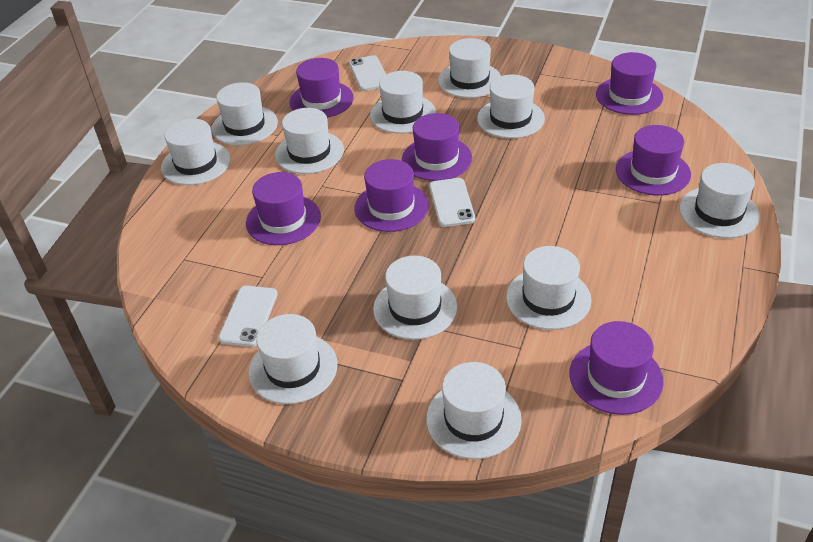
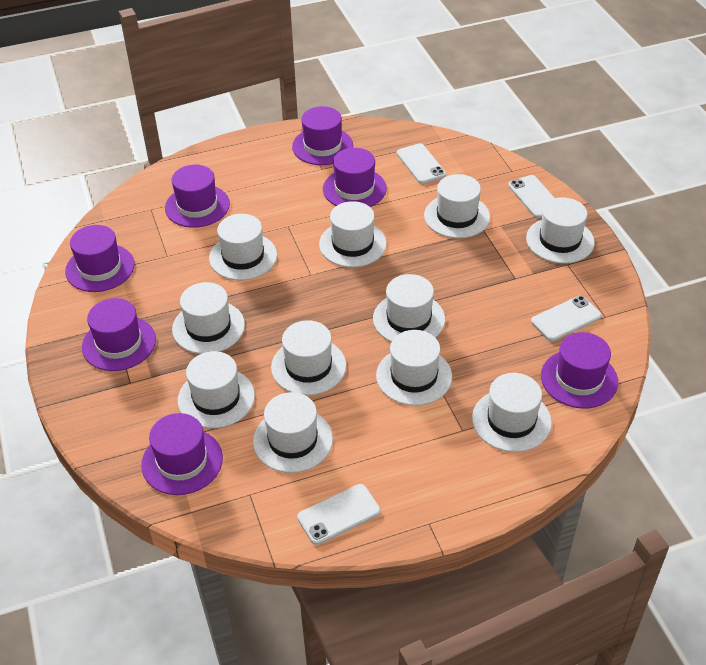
white phone: 3 -> 4

